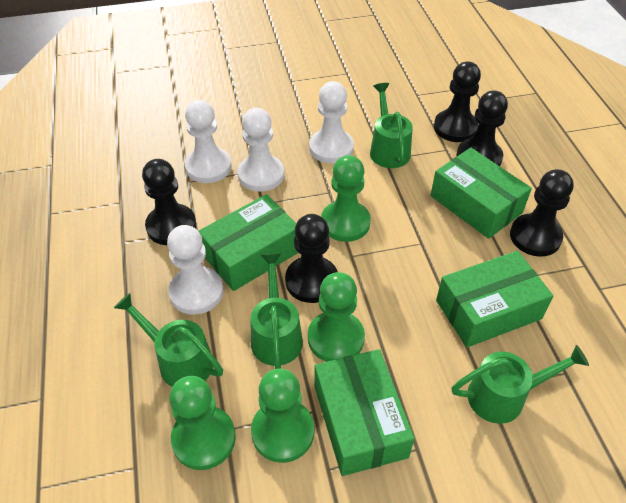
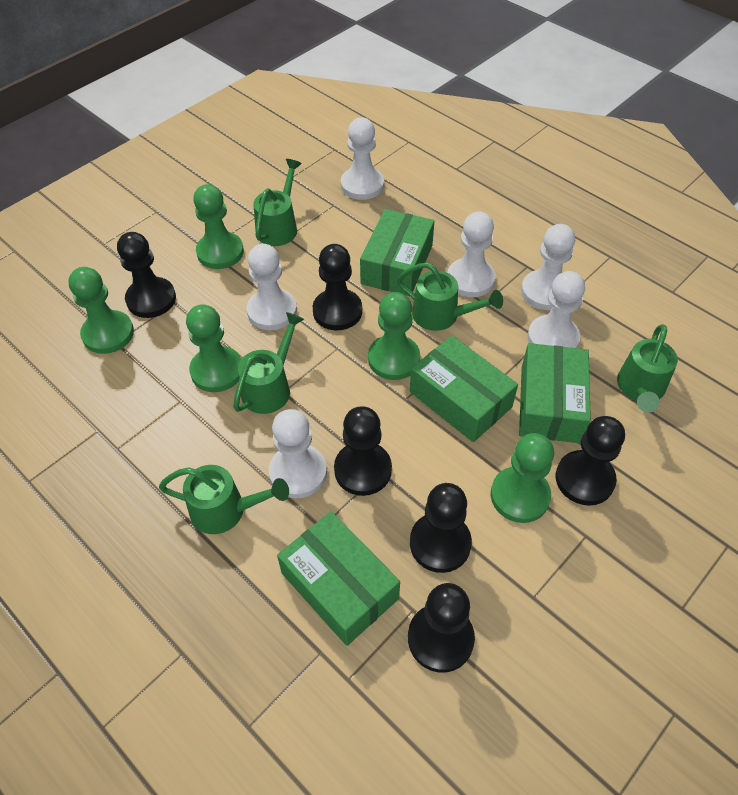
black pawn: 5 -> 6
green pawn: 4 -> 5
green watering can: 4 -> 5
white pawn: 4 -> 6

